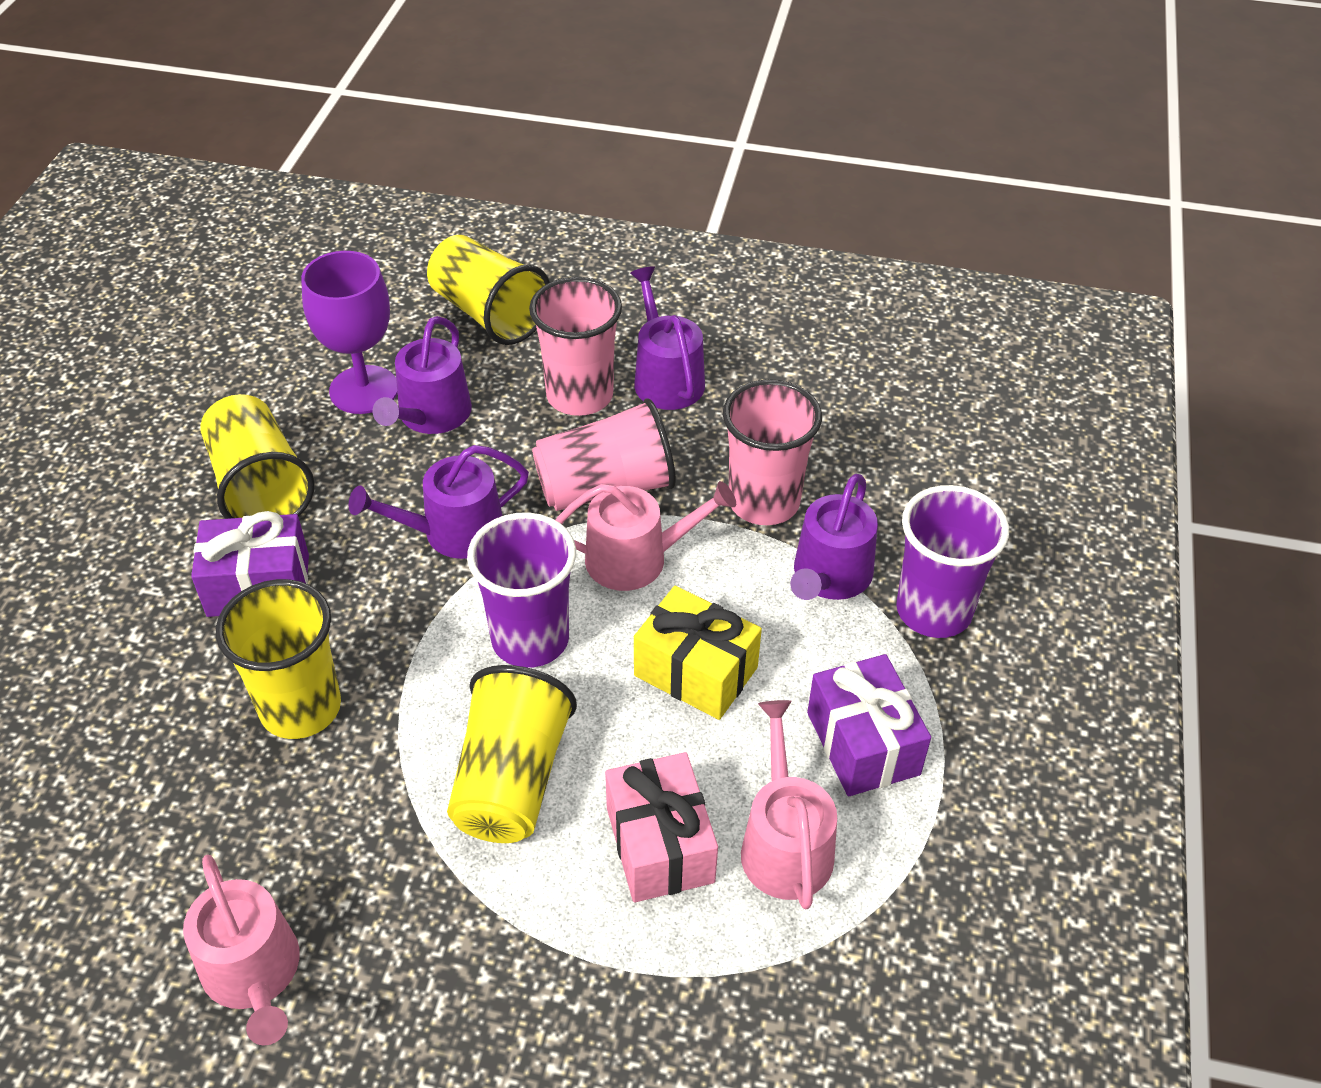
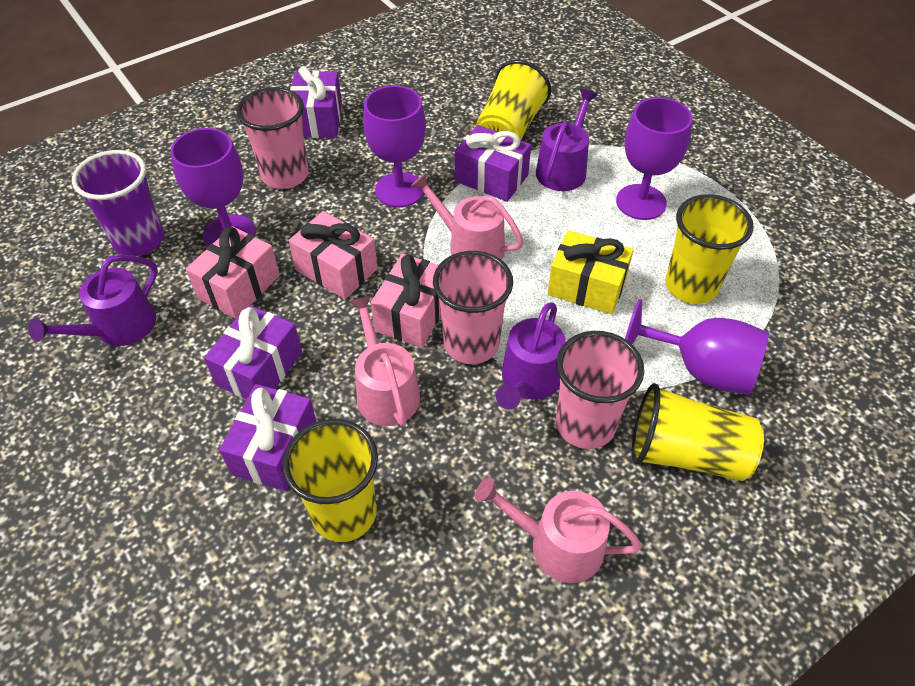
pink gift: 1 -> 3
purple cup: 2 -> 1
purple gift: 2 -> 4
purple goblet: 1 -> 4
purple watering can: 4 -> 3

